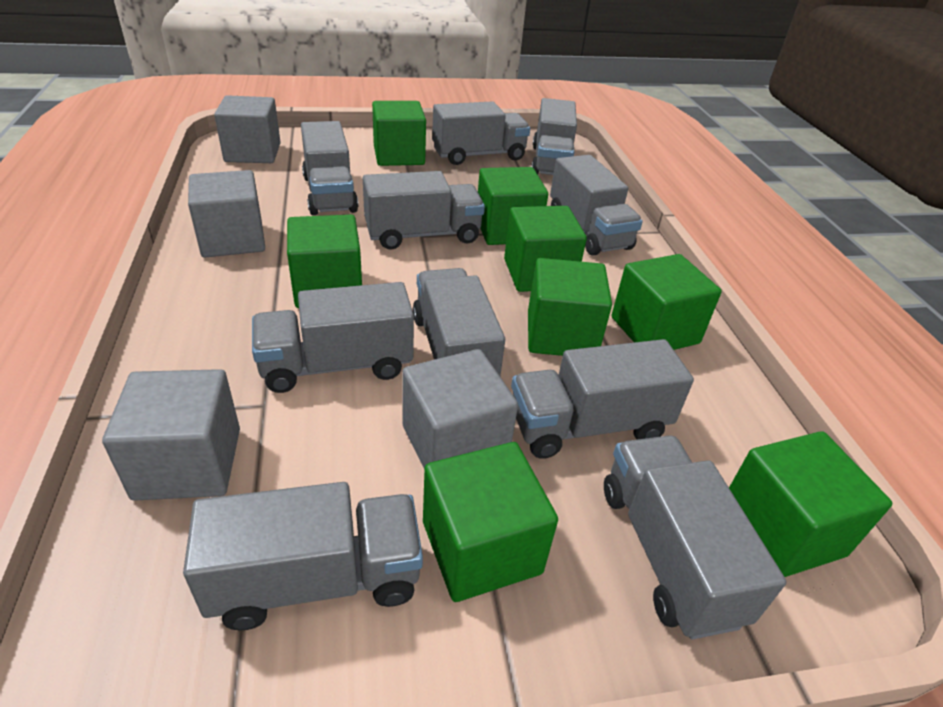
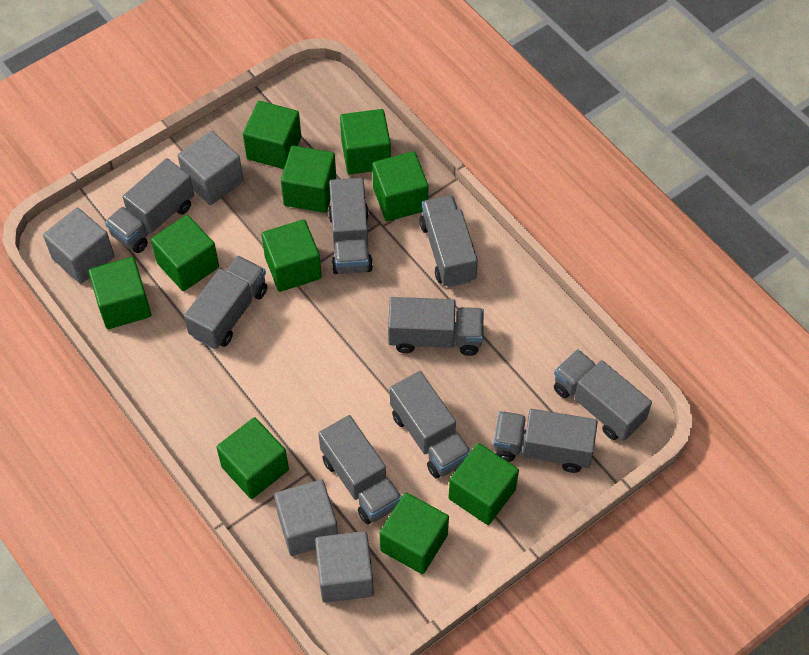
green cube: 8 -> 10
grey truck: 10 -> 9

